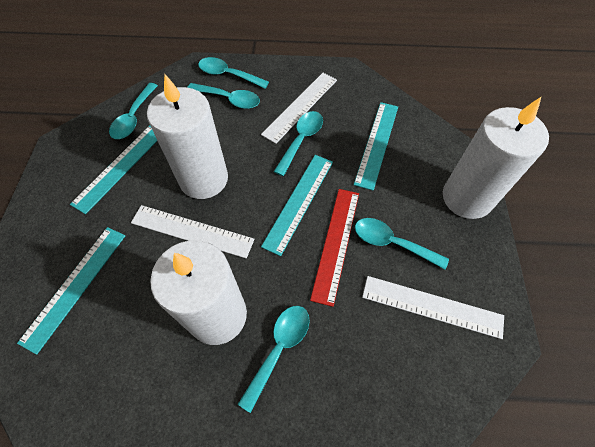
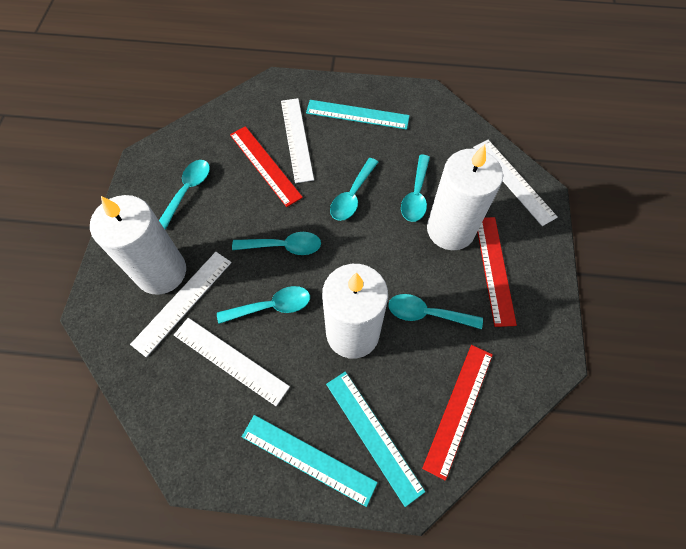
red ruler: 1 -> 3
turquoise ruler: 4 -> 3
white ruler: 3 -> 4

